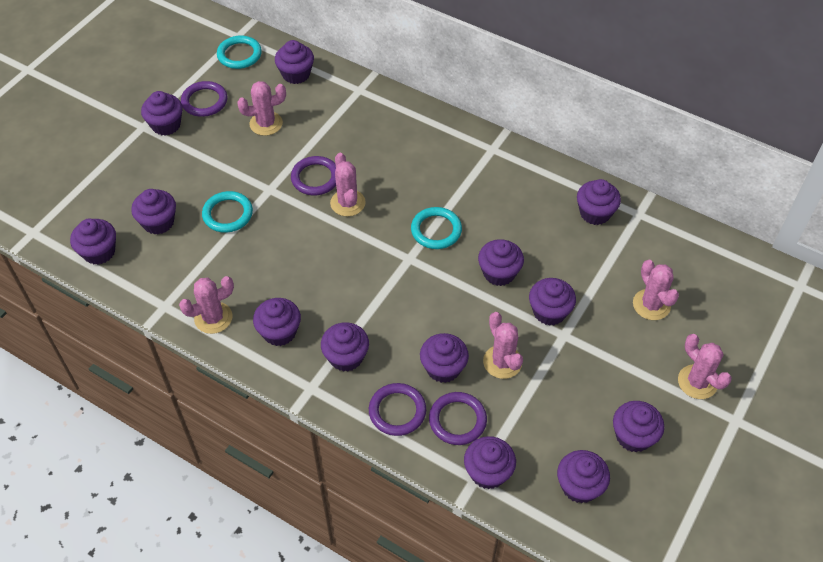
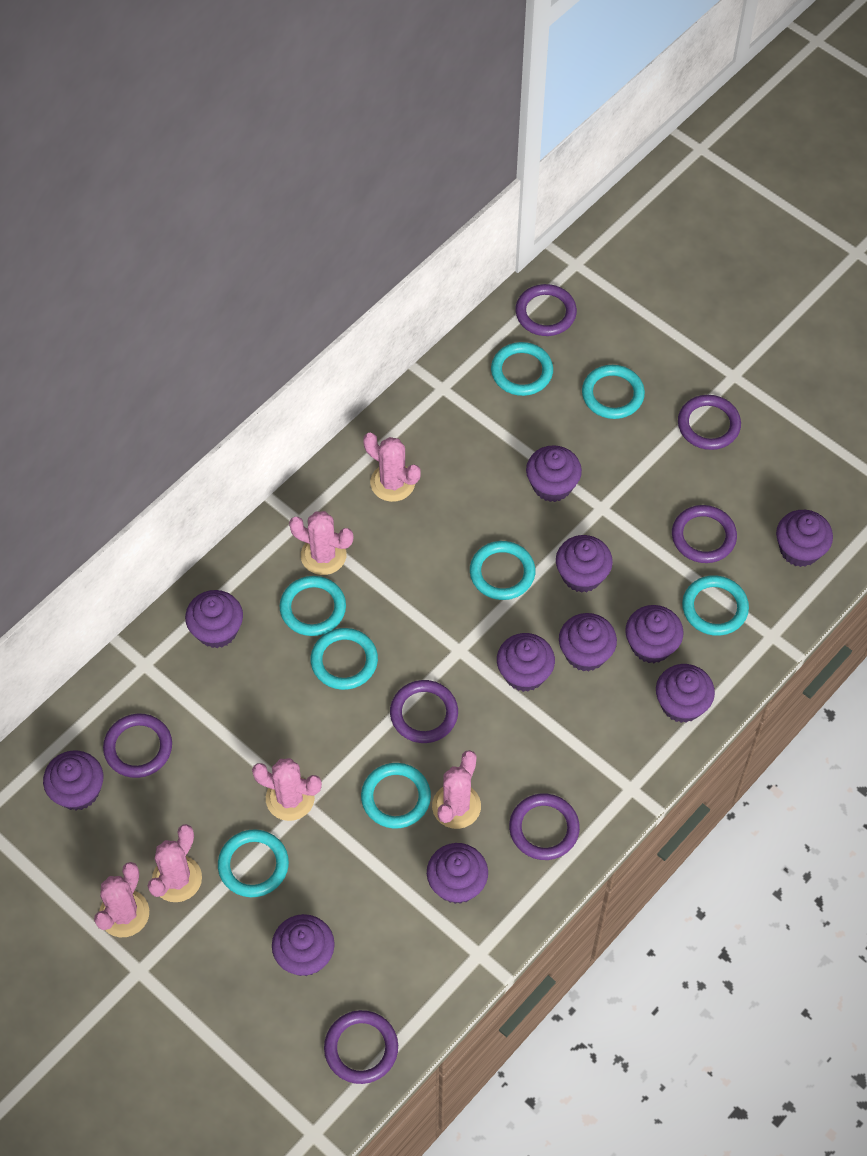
purple cupcake: 13 -> 11
purple ring: 4 -> 7
turquoise ring: 3 -> 8

